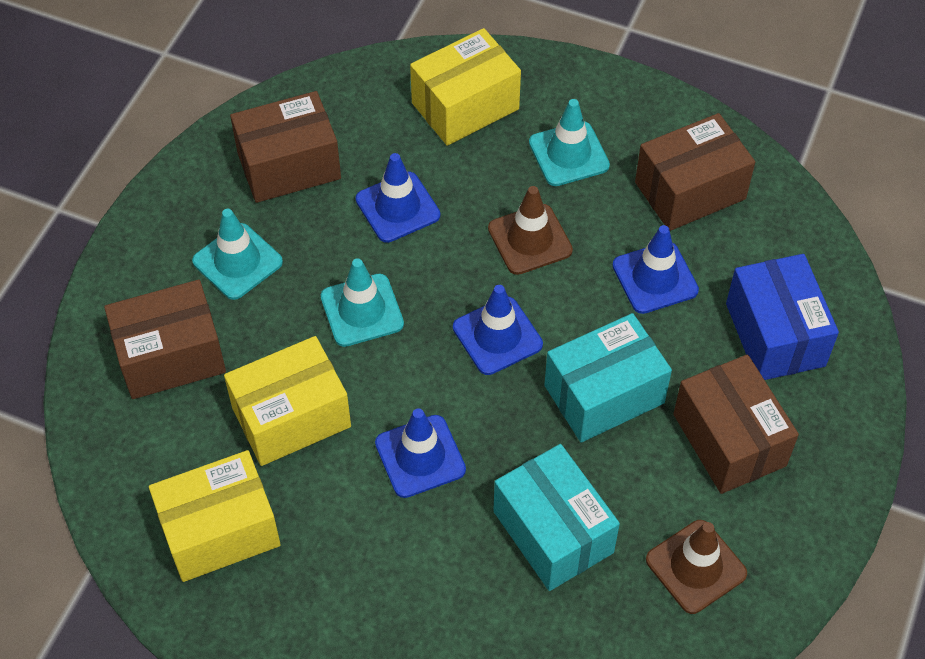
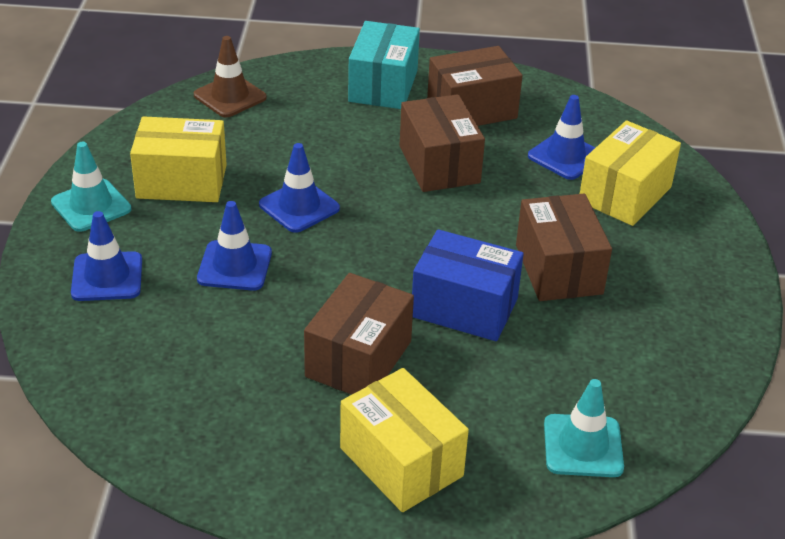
brown traffic cone: 2 -> 1
turquoise box: 2 -> 1
turquoise traffic cone: 3 -> 2

